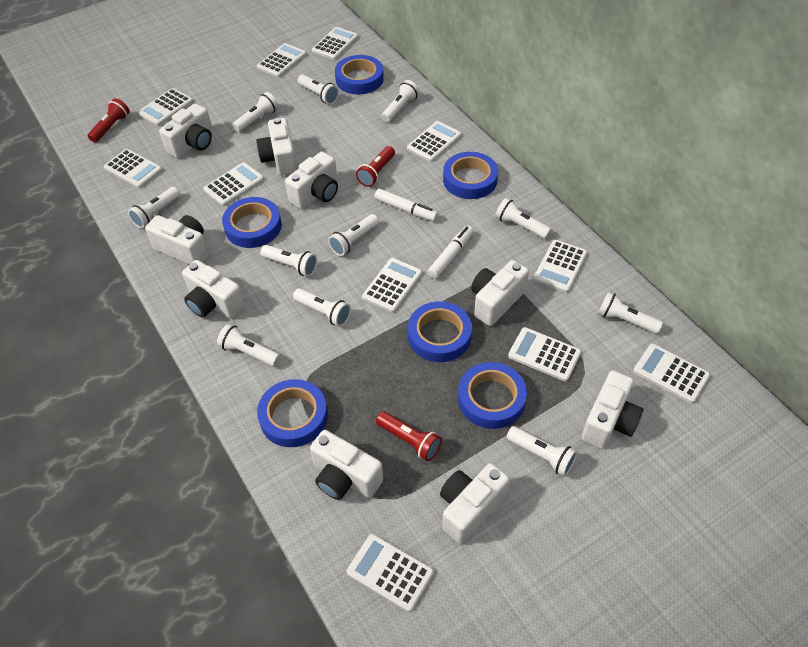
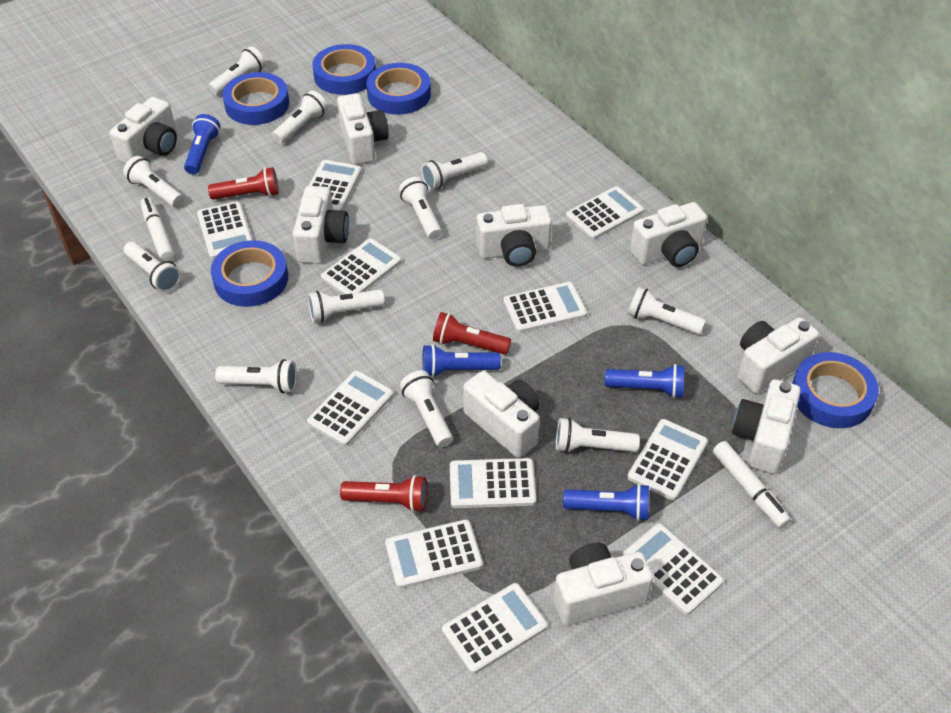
blue flashlight: 0 -> 4
blue tape: 6 -> 5

